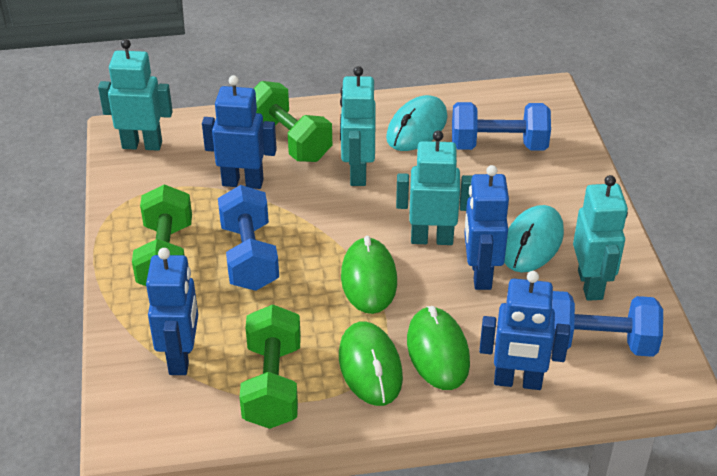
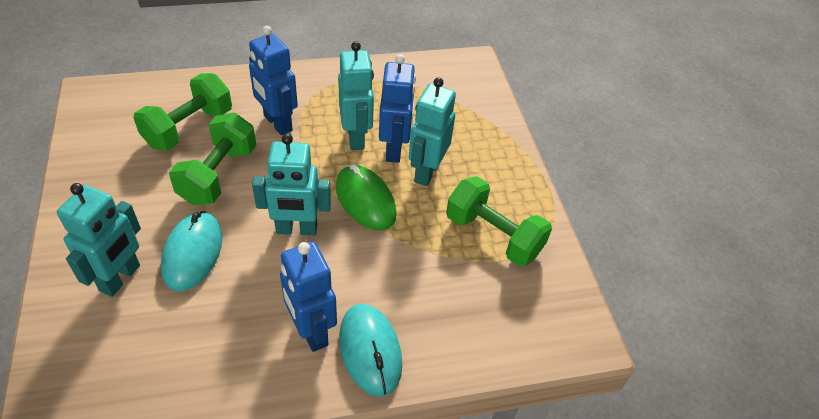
blue dumbbell: 3 -> 0
blue robot: 4 -> 3
green mouse: 3 -> 1

